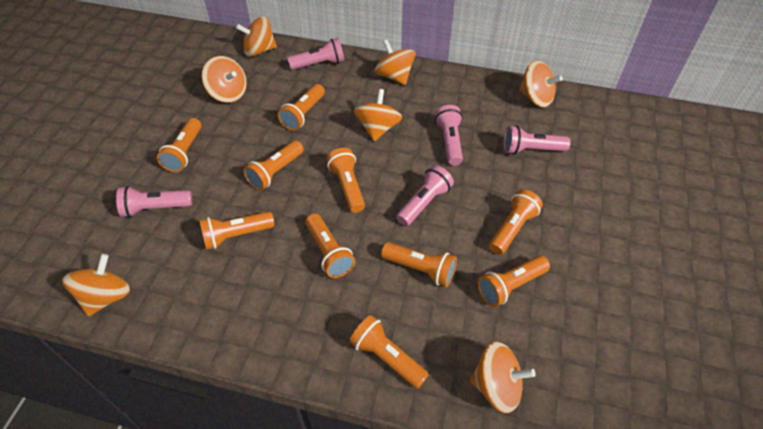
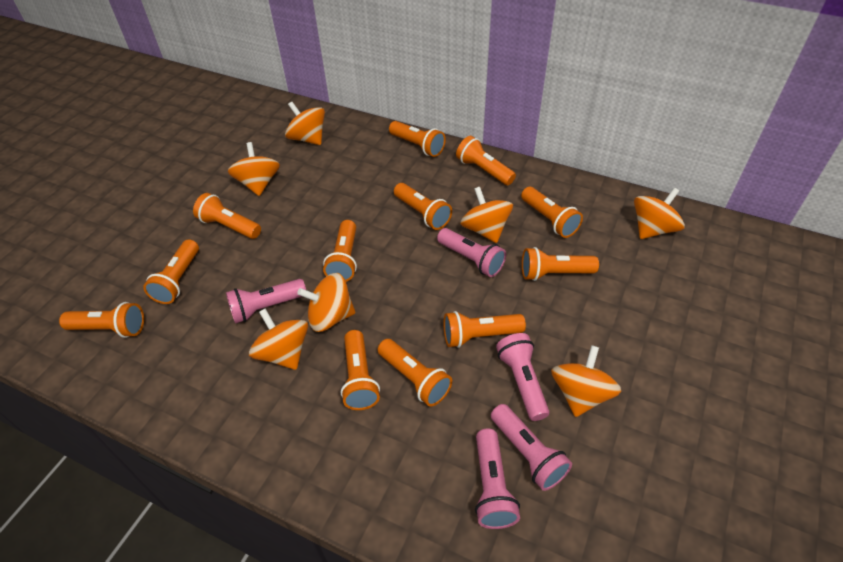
orange flashlight: 10 -> 12

